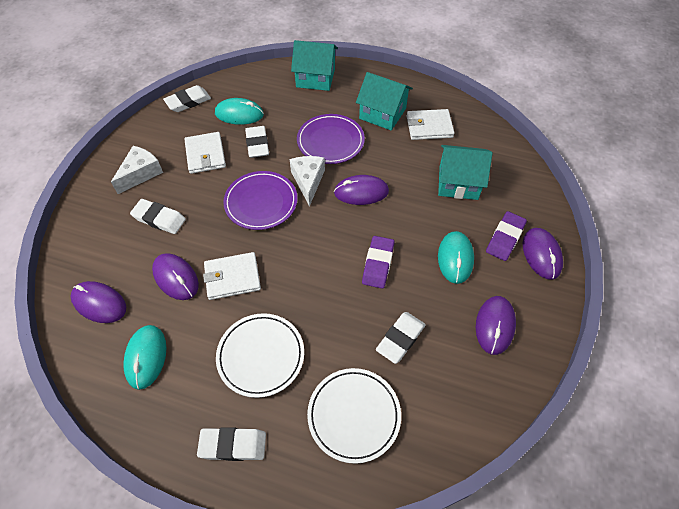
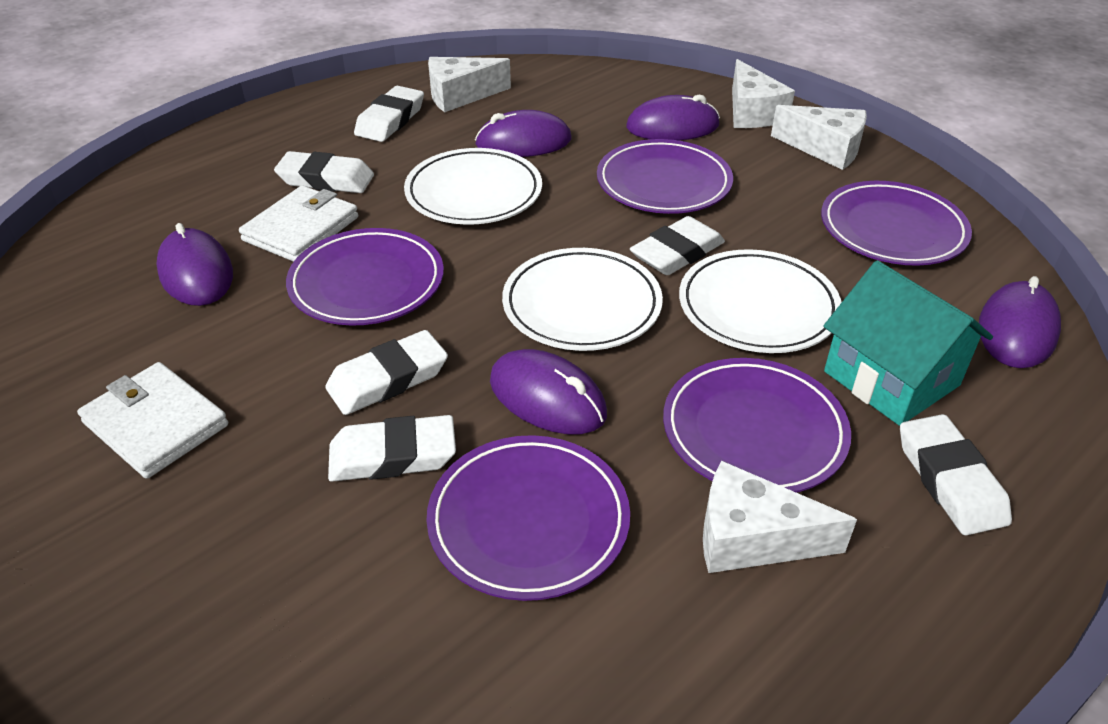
purple eraser: 2 -> 0
purple plate: 2 -> 5
turquoise house: 3 -> 1
turquoise mouse: 3 -> 0
white cheese: 2 -> 4
white eraser: 5 -> 6
white plate: 2 -> 3
white wallet: 3 -> 2

